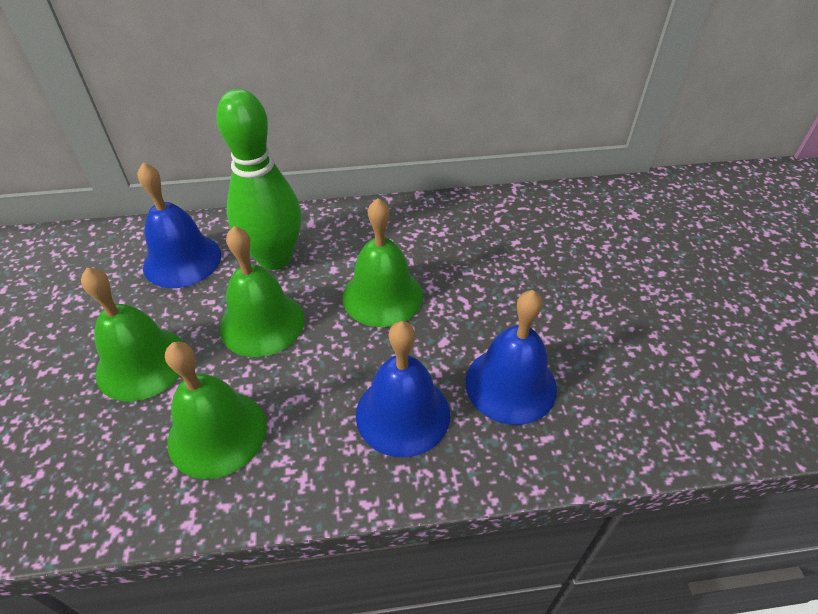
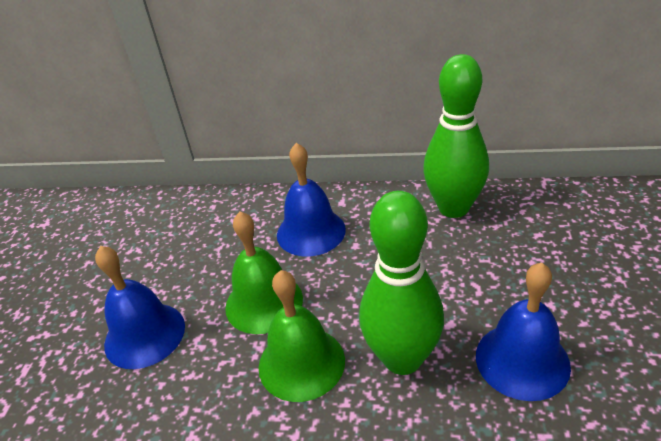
green bell: 4 -> 2
green bowling pin: 1 -> 2

